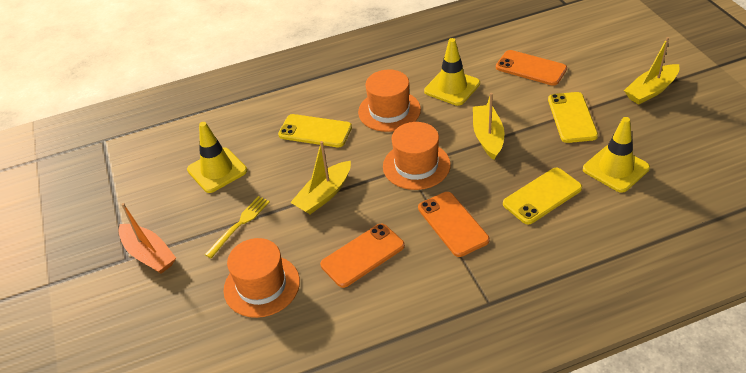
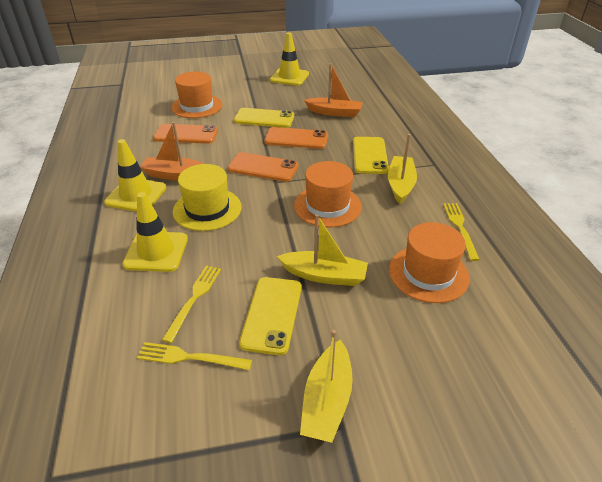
orange boat: 1 -> 2
yellow fork: 1 -> 3
yellow hat: 0 -> 1

